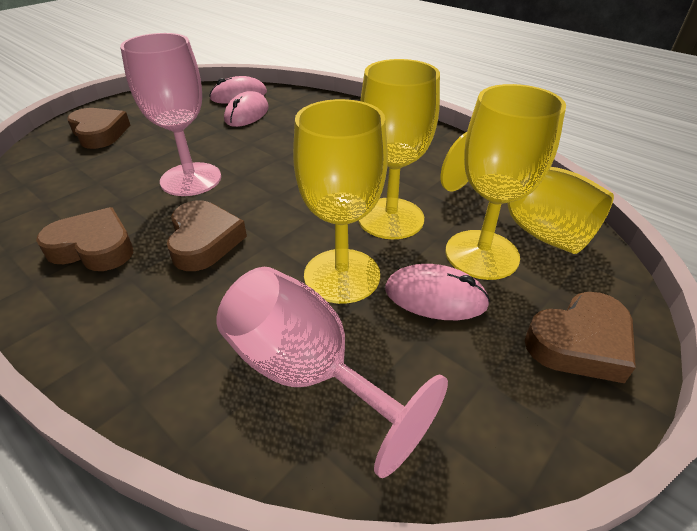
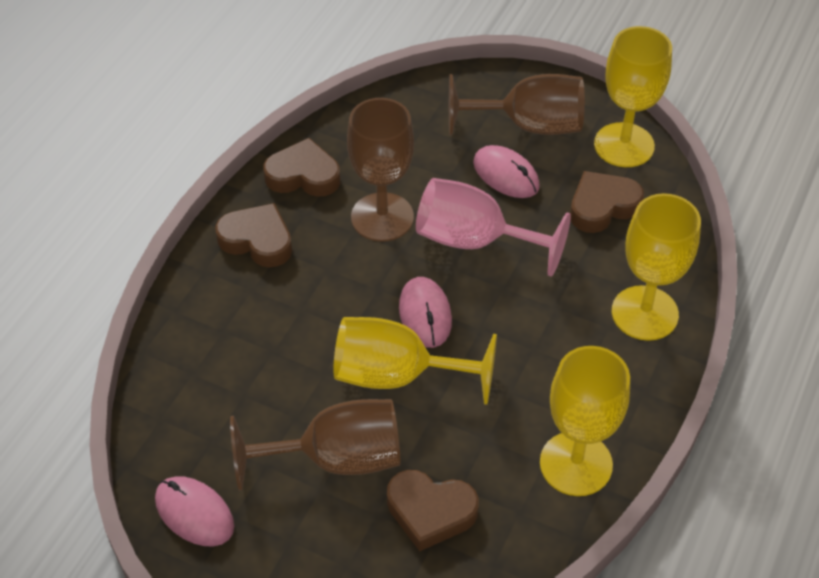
brown goblet: 0 -> 3
pink goblet: 2 -> 1

